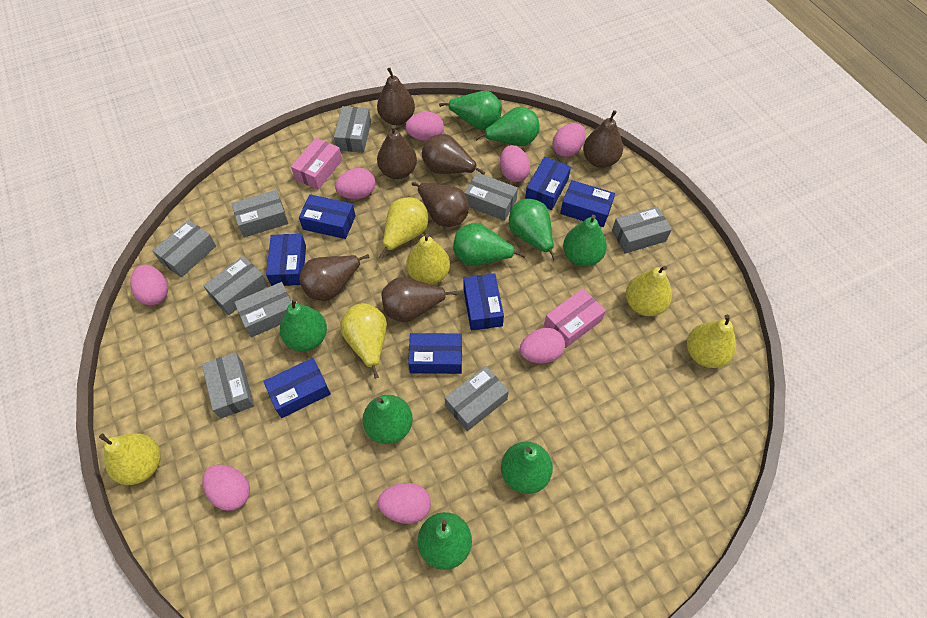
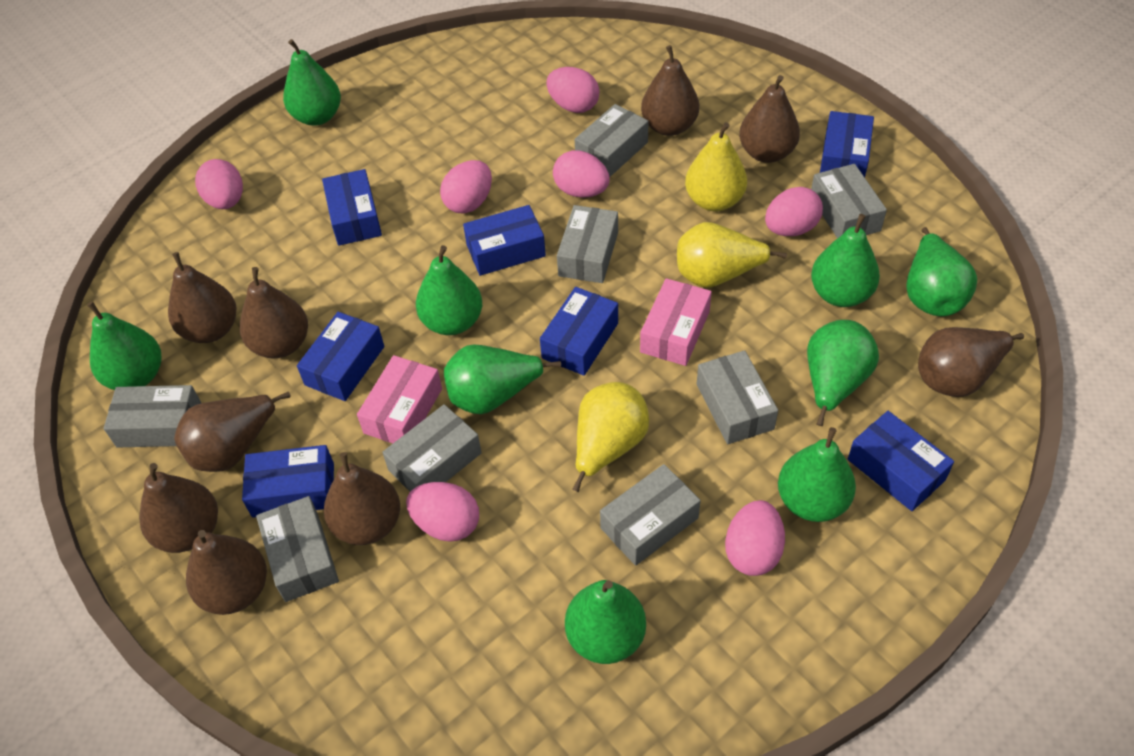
brown pear: 7 -> 9
grey box: 9 -> 8
pink egg: 8 -> 7
yellow pear: 6 -> 3

